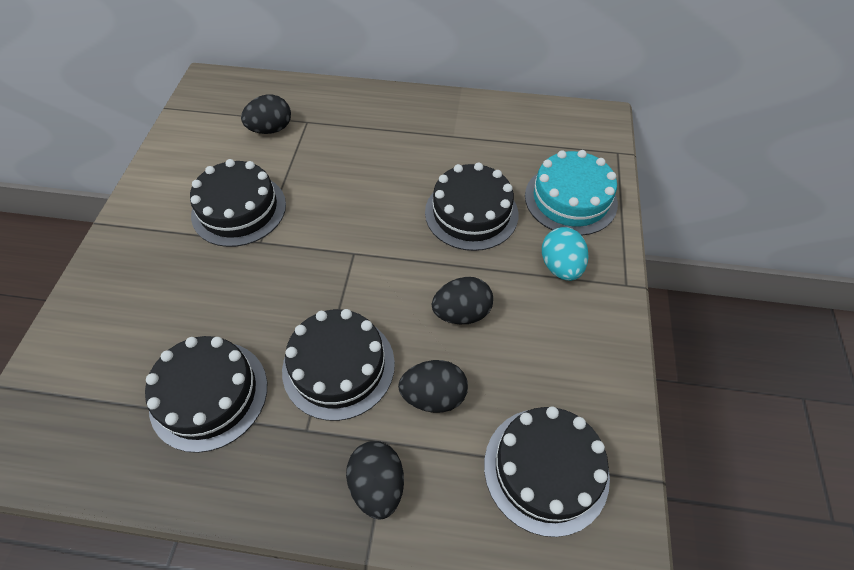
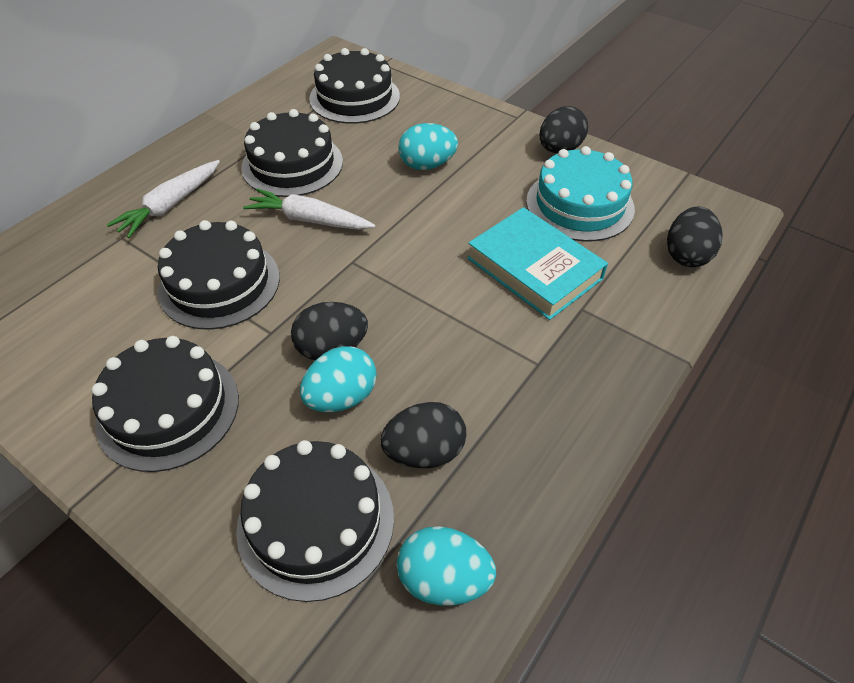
turquoise book: 0 -> 1
turquoise egg: 1 -> 3
white carrot: 0 -> 2

